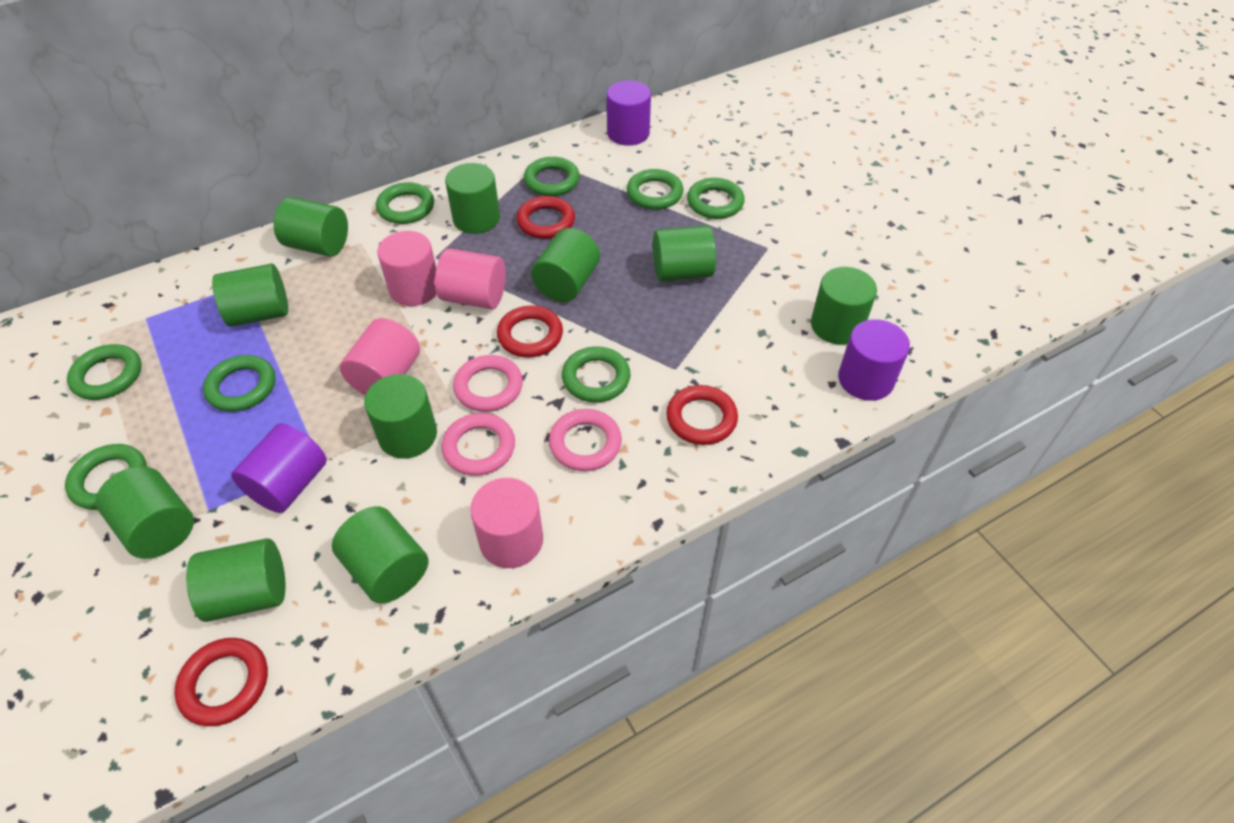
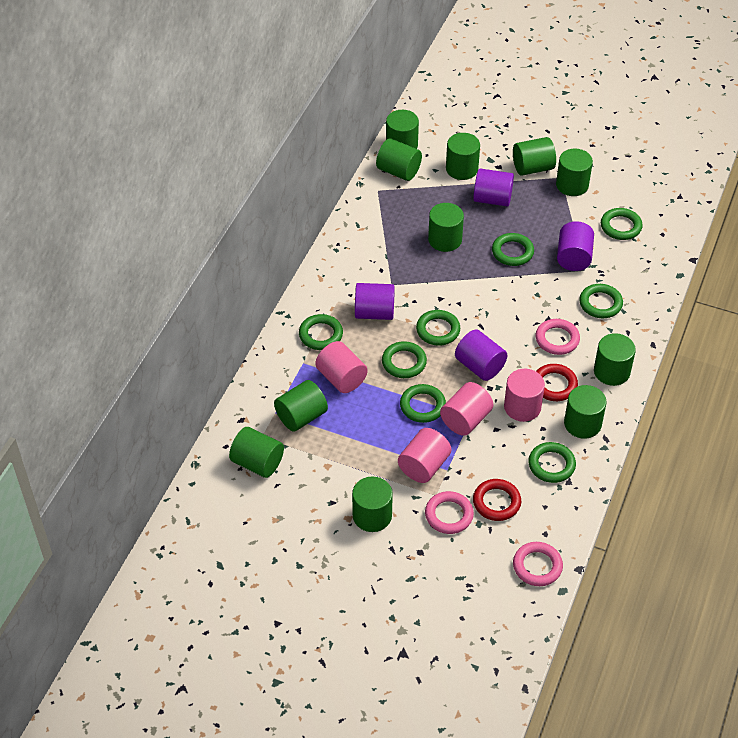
green cylinder: 10 -> 11
purple cylinder: 3 -> 4
red ring: 4 -> 2

